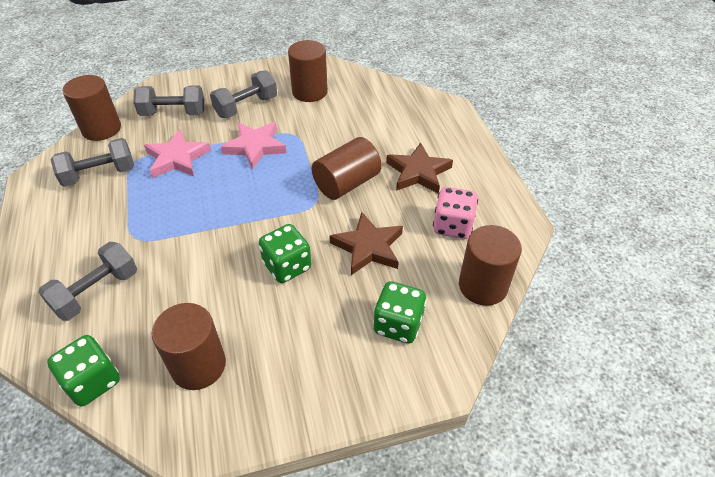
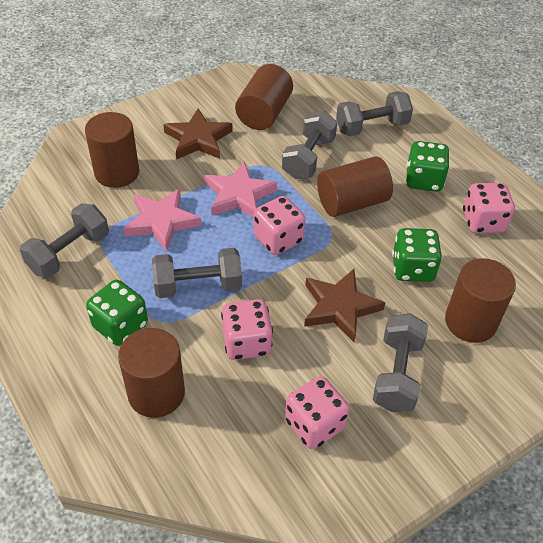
grey dumbbell: 4 -> 5
pink dice: 1 -> 4

